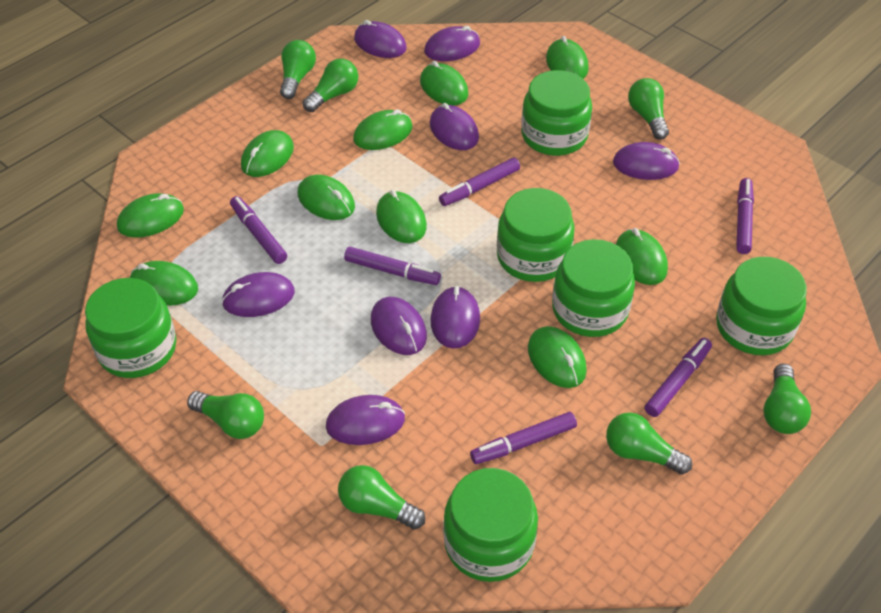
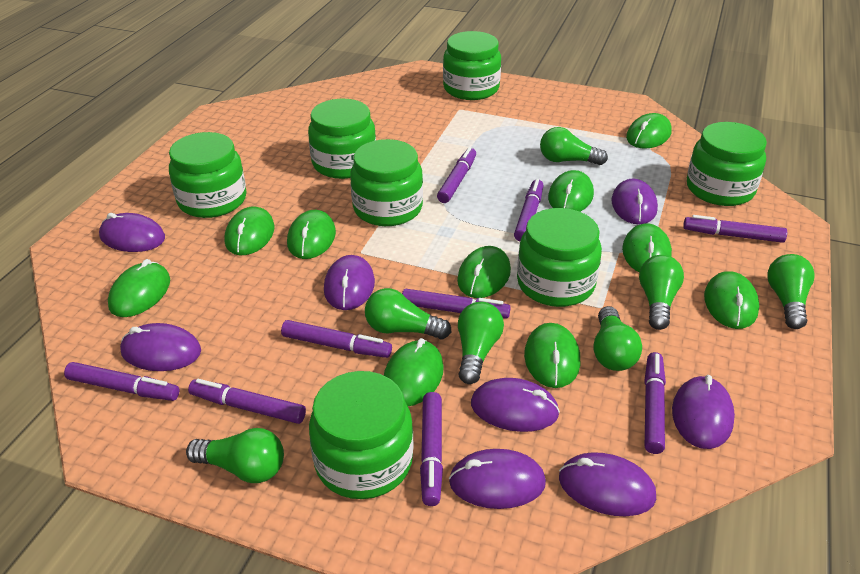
green jar: 6 -> 7
purple marker: 6 -> 9

